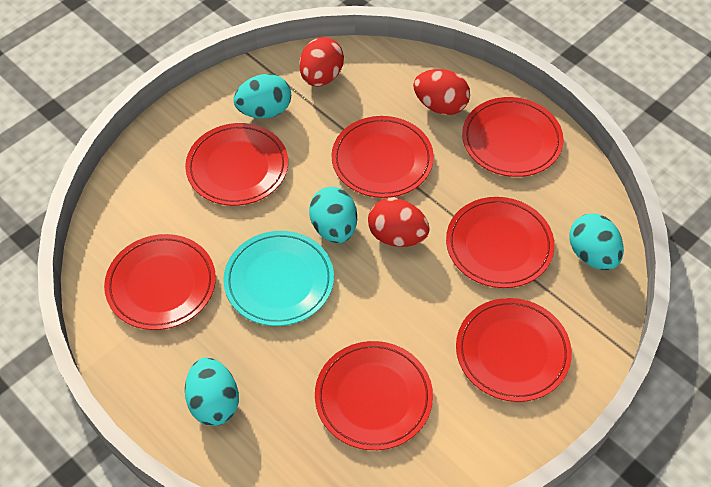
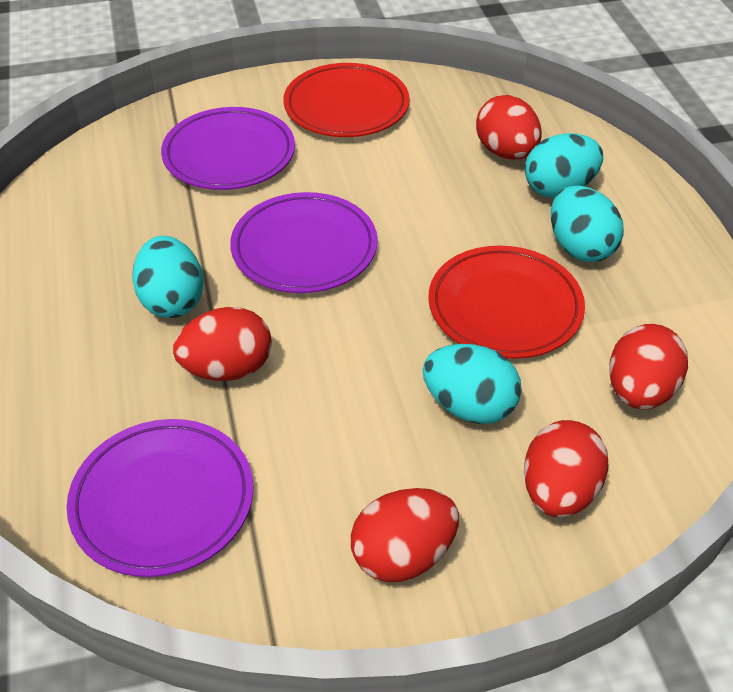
purple plate: 0 -> 3
red egg: 3 -> 5
red plate: 7 -> 2
turquoise plate: 1 -> 0

